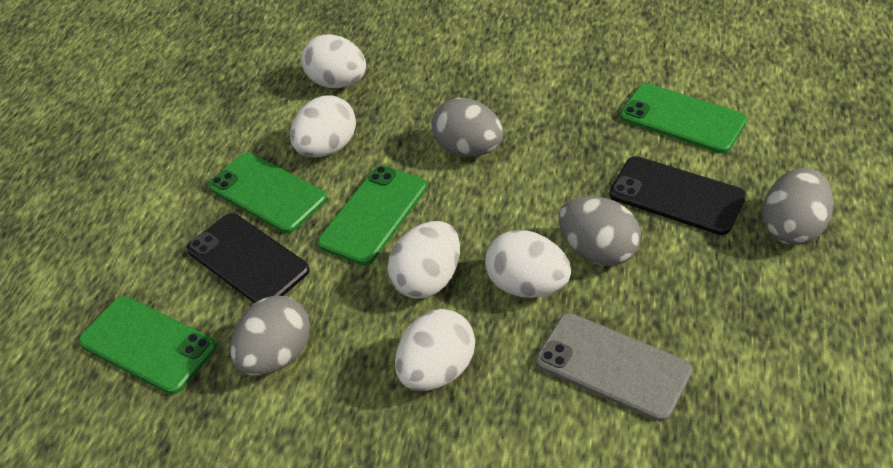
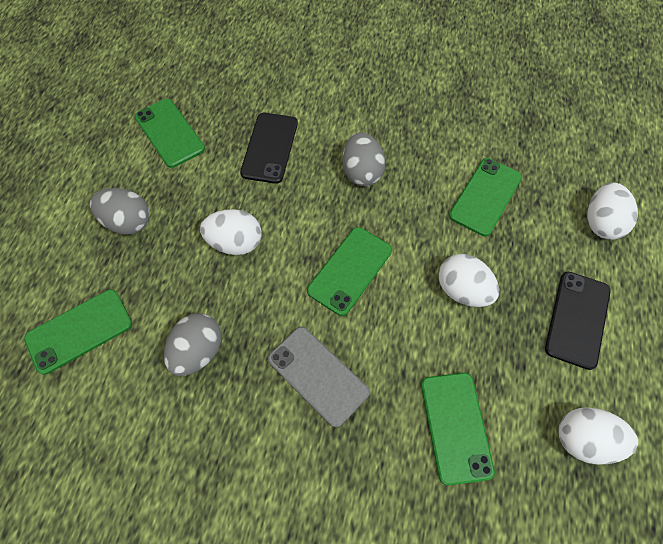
green phone: 4 -> 5
grey egg: 4 -> 3
white egg: 5 -> 4

